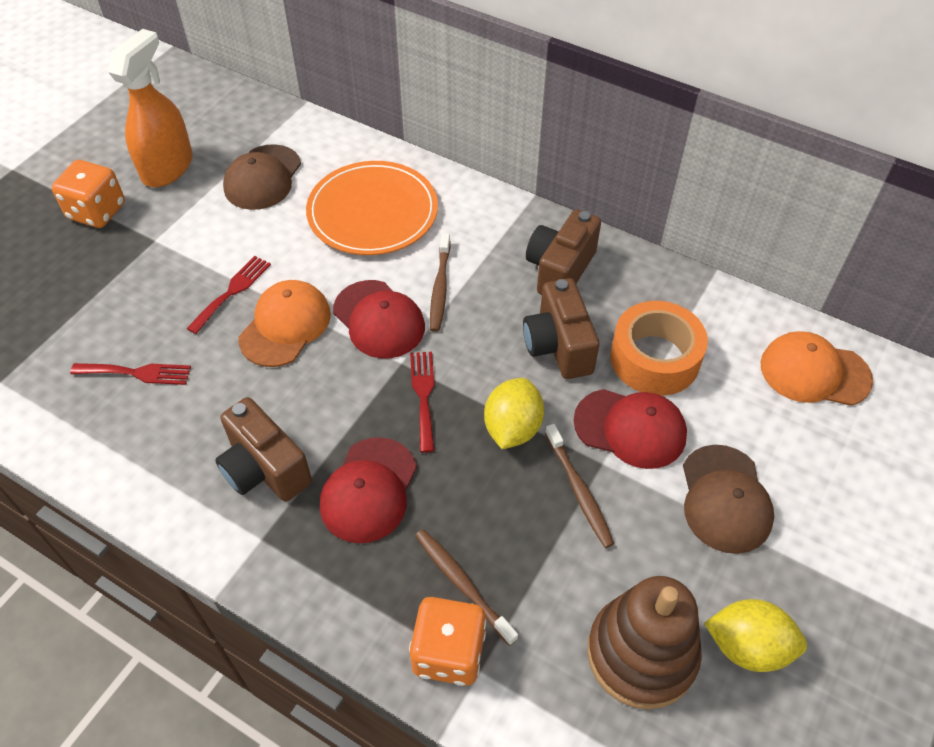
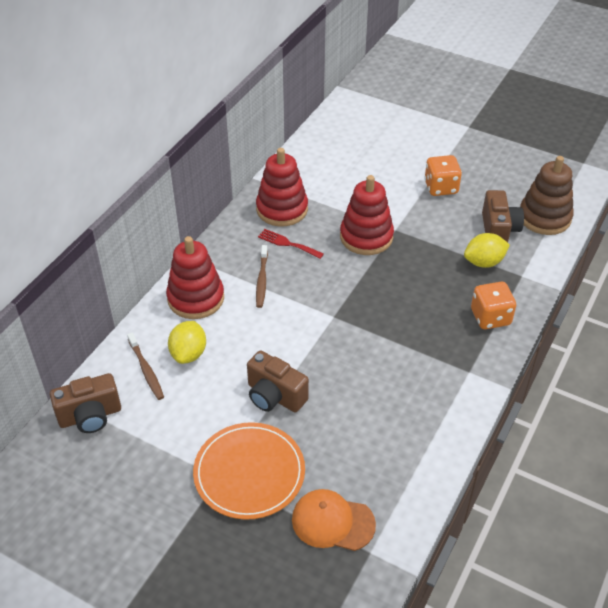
brown cap: 2 -> 0
brown toothbrush: 3 -> 2
orange cap: 2 -> 1
orange spray bottle: 1 -> 0
orange tape: 1 -> 0
red cap: 3 -> 0
red fork: 3 -> 1
red stacking toy: 0 -> 3

